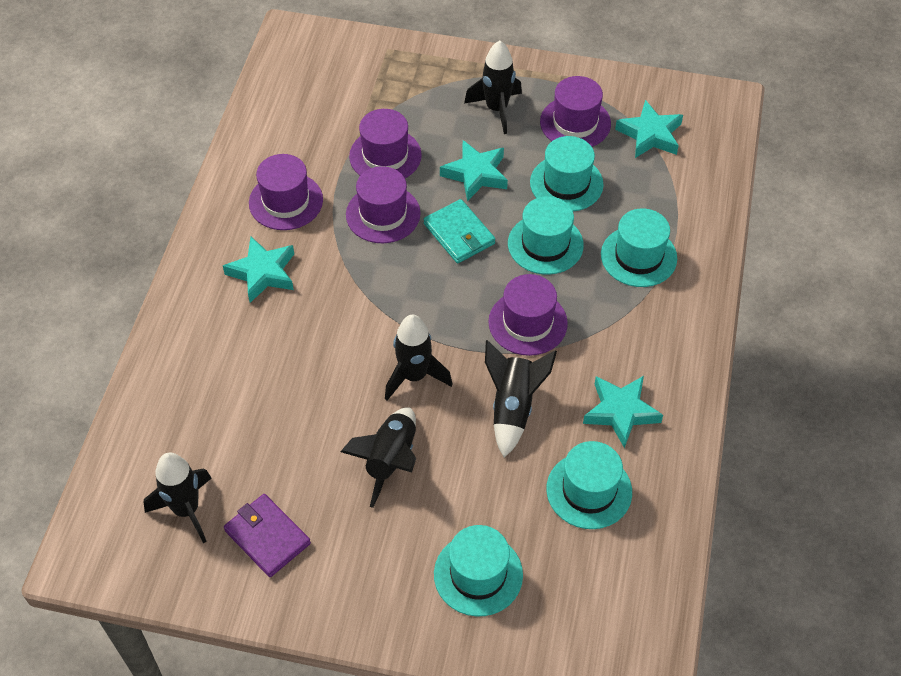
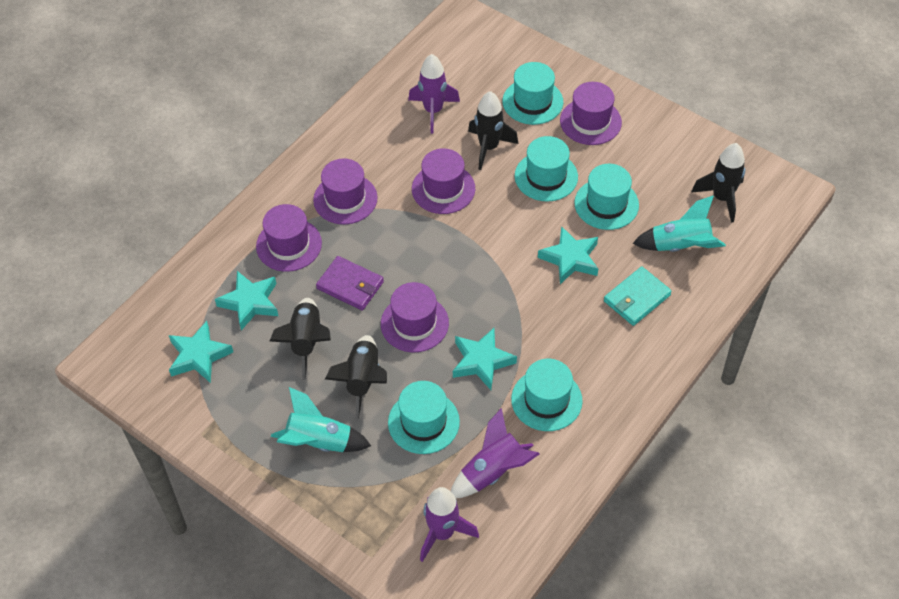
black rocket: 5 -> 4
purple rocket: 0 -> 3
turquoise rocket: 0 -> 2

